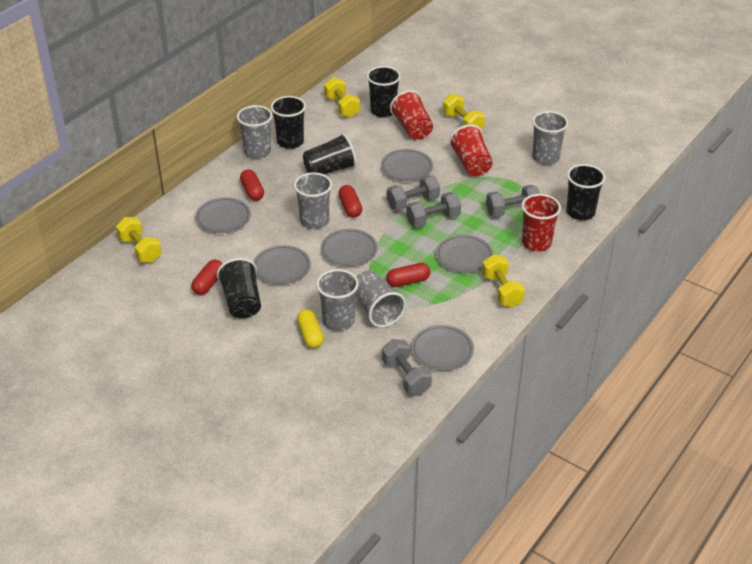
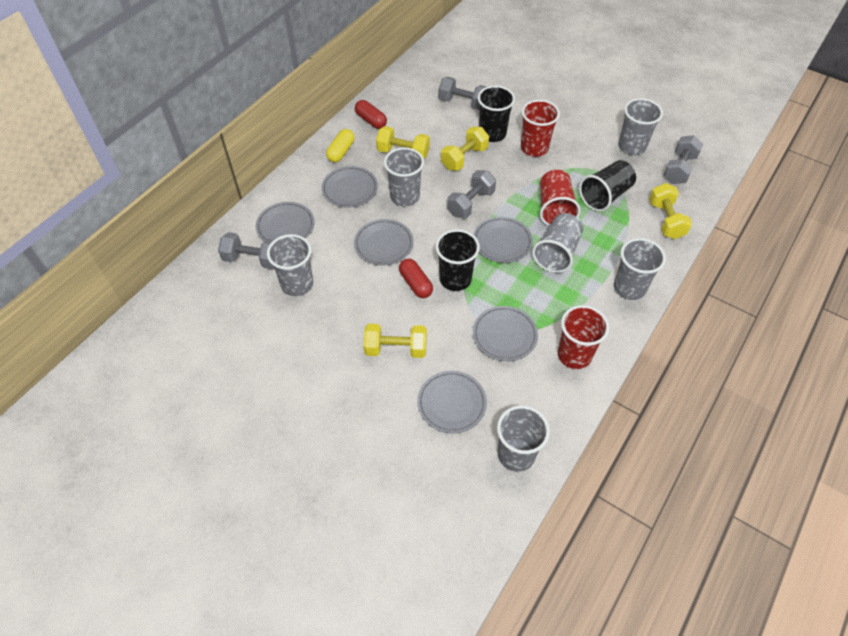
black cup: 5 -> 3
grey cup: 5 -> 6
red capsule: 4 -> 2

